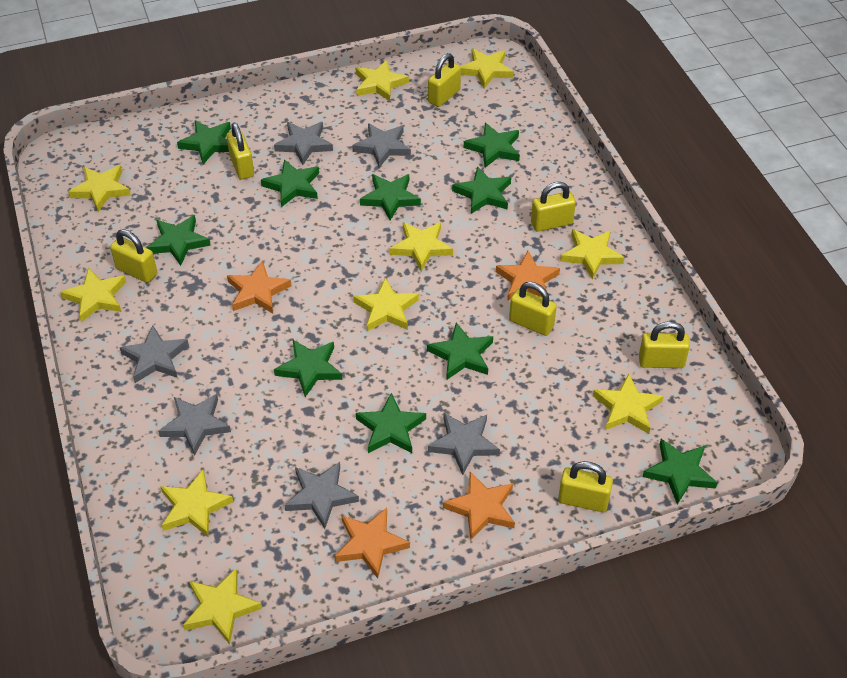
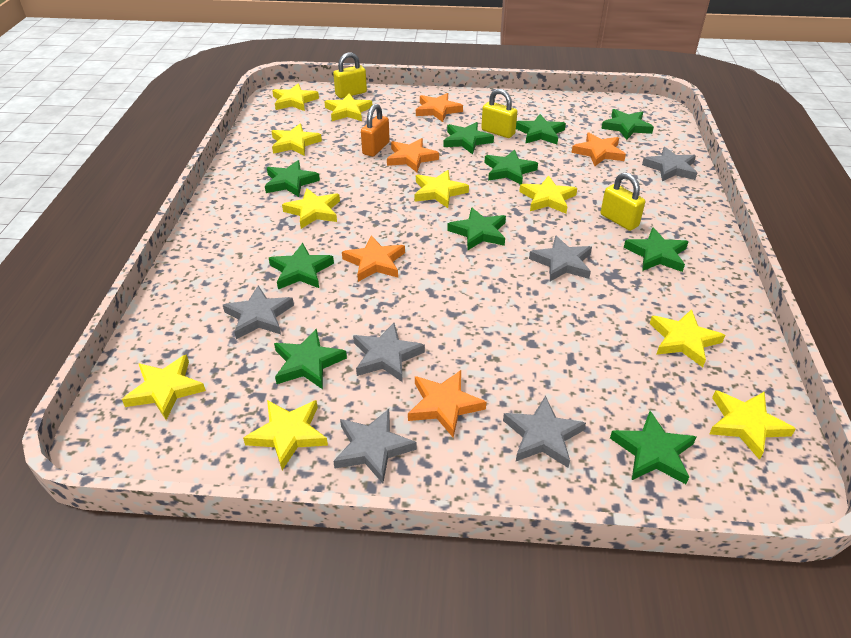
orange padlock: 0 -> 1
orange star: 4 -> 5
yellow padlock: 7 -> 3

